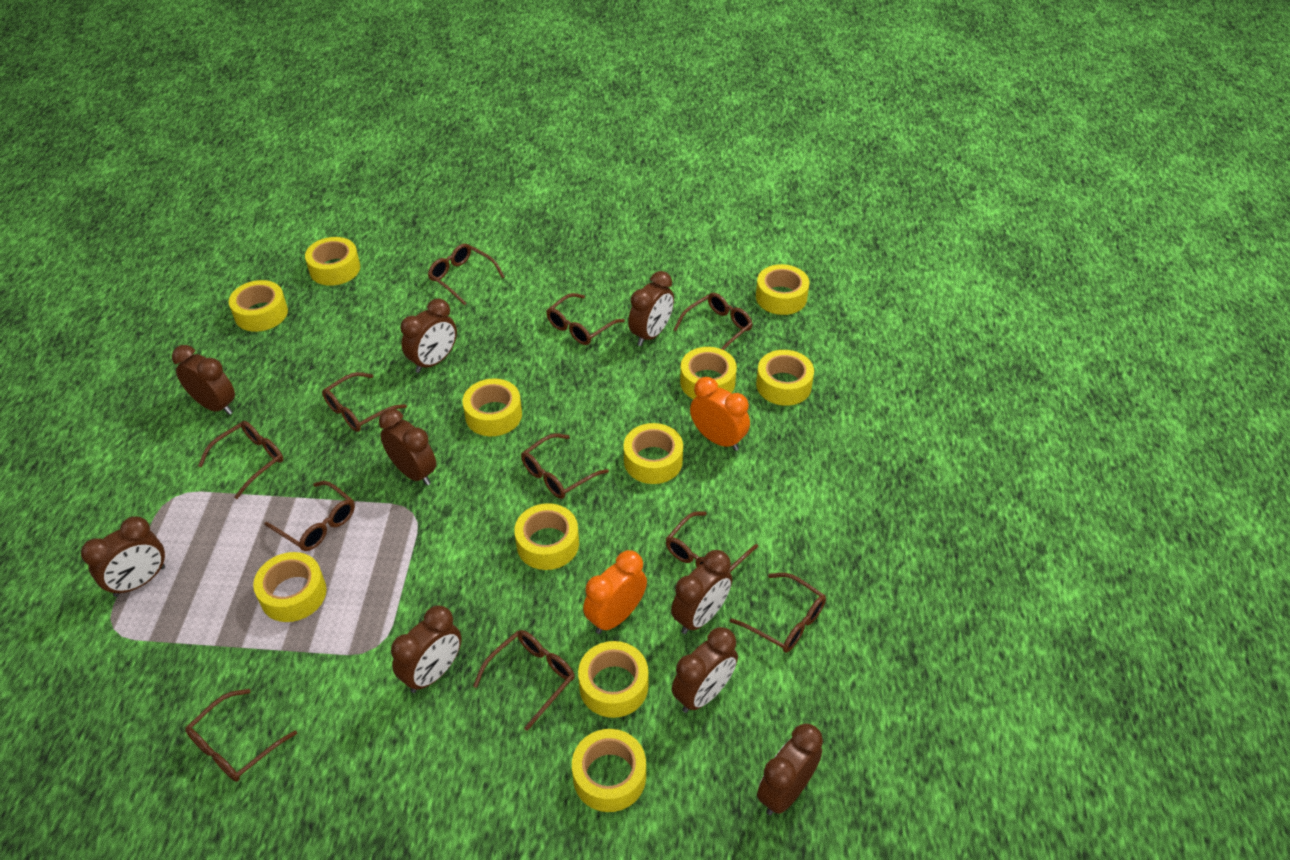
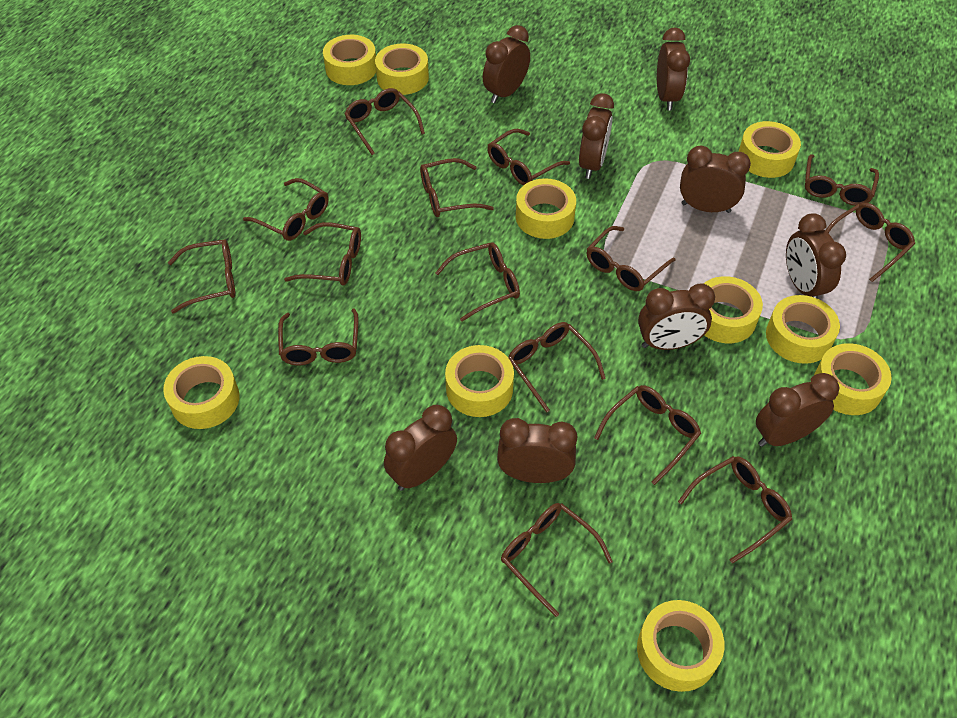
brown glasses: 11 -> 15
orange clock: 2 -> 0
yellow tape: 11 -> 10

